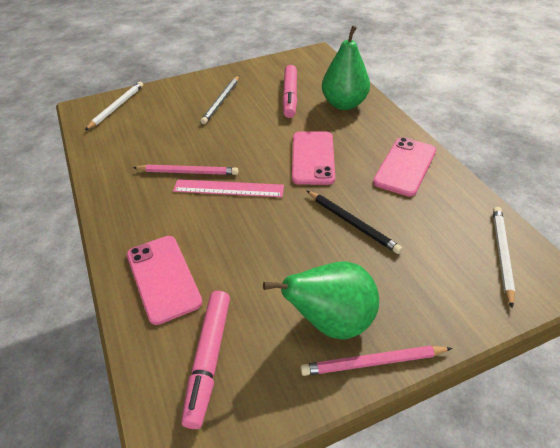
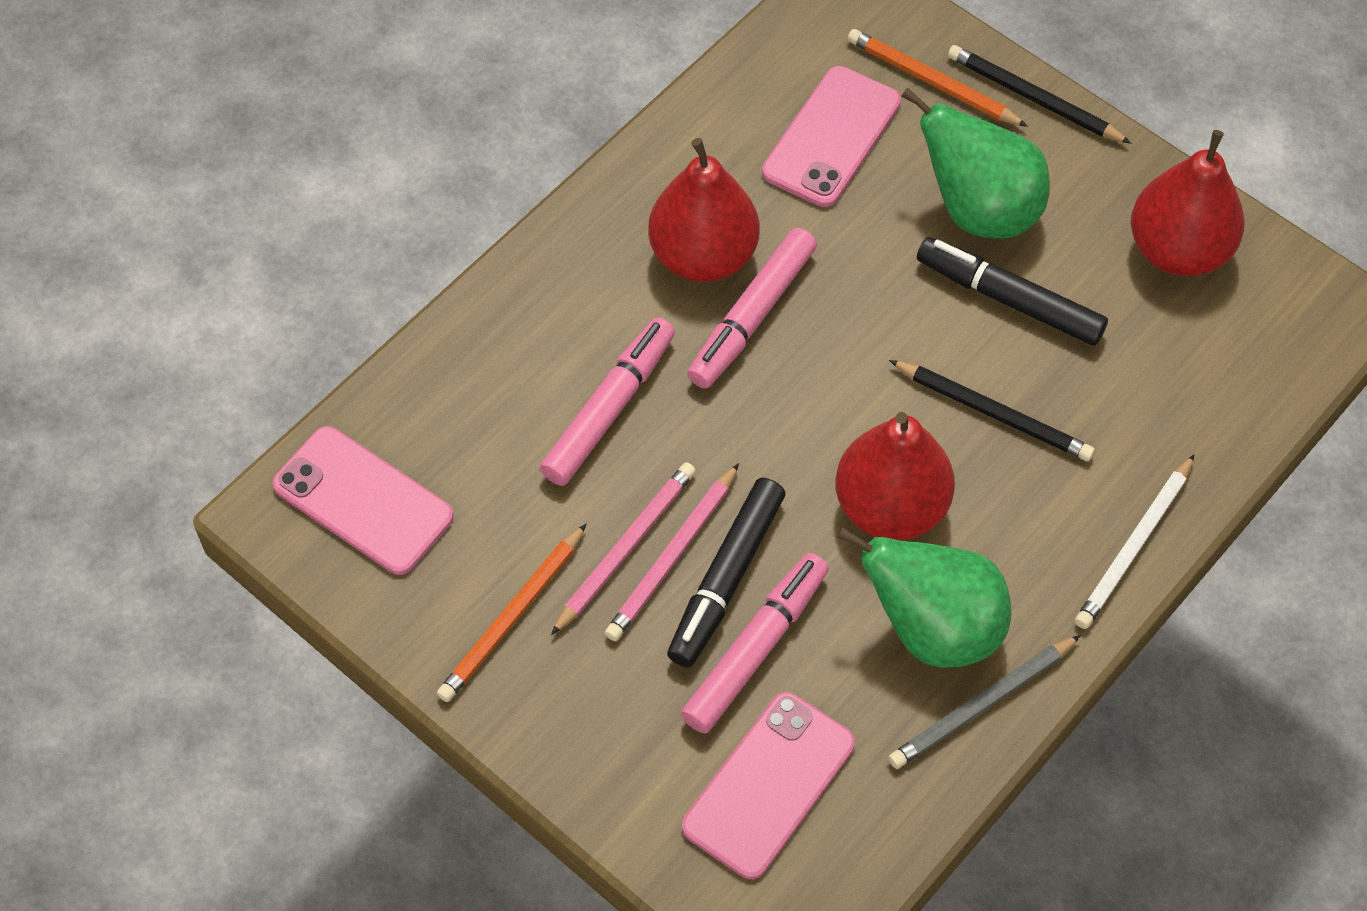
black marker: 0 -> 2
black pencil: 1 -> 2
orange pencil: 0 -> 2
pink marker: 2 -> 3
pink ruler: 1 -> 0
red pear: 0 -> 3
white pencil: 2 -> 1

